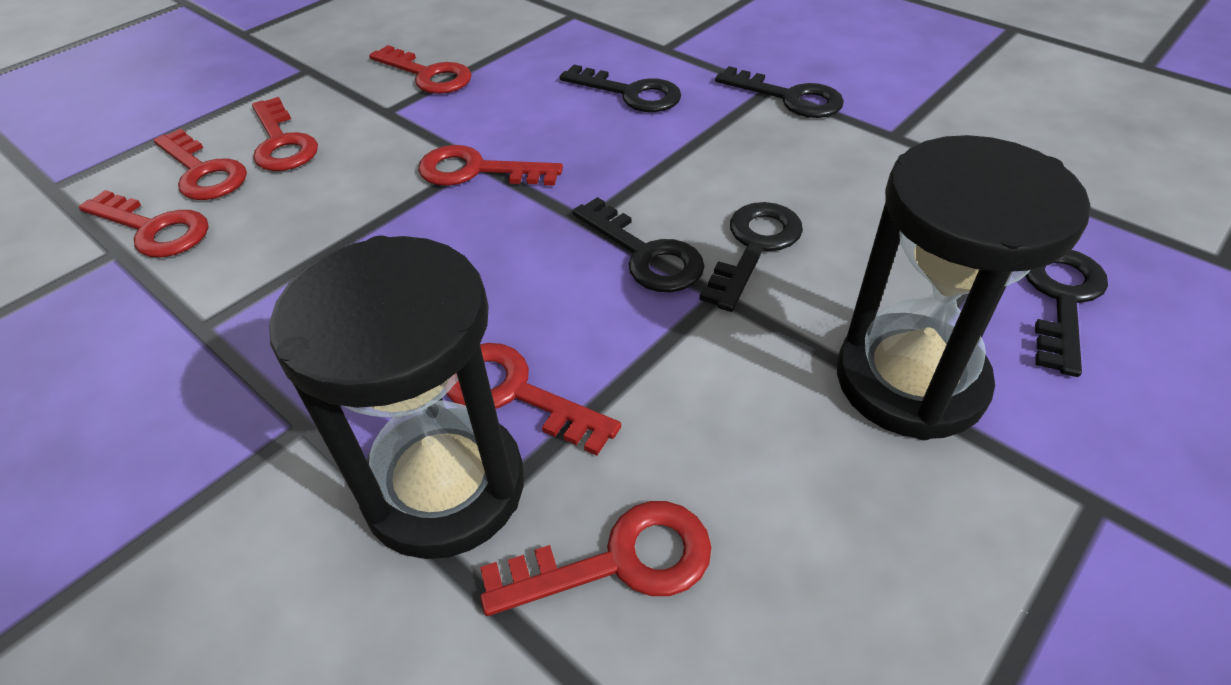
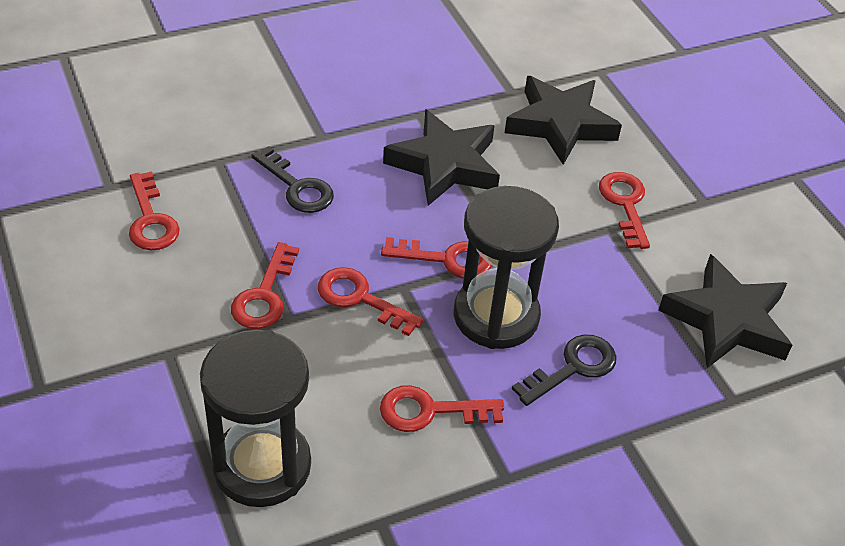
black key: 5 -> 2
black star: 0 -> 3
red key: 7 -> 6

